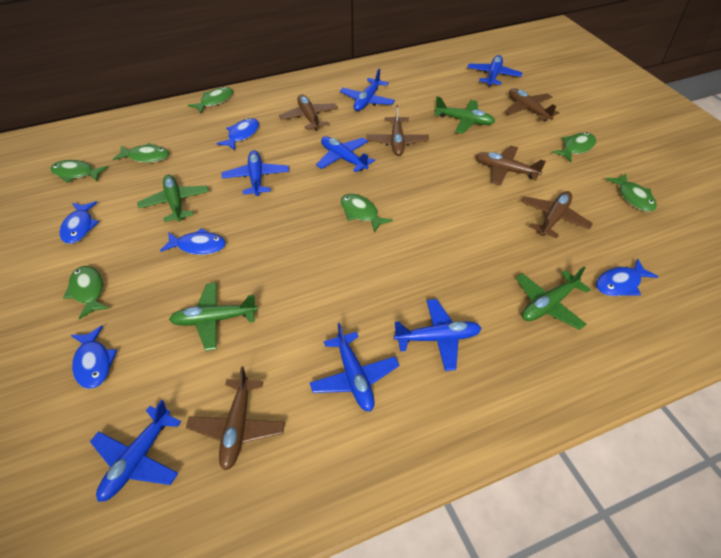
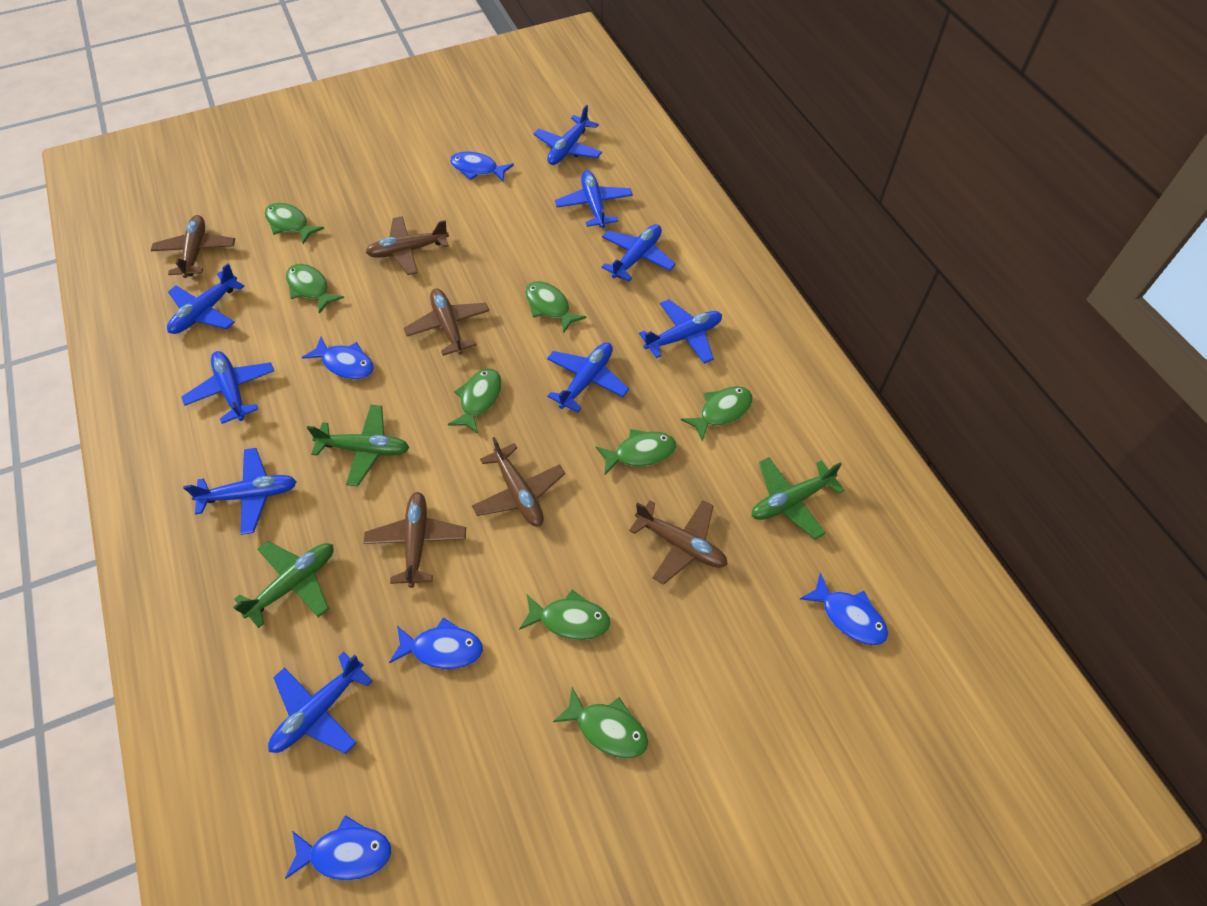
blue plane: 7 -> 9
green fish: 7 -> 8
green plane: 4 -> 3

